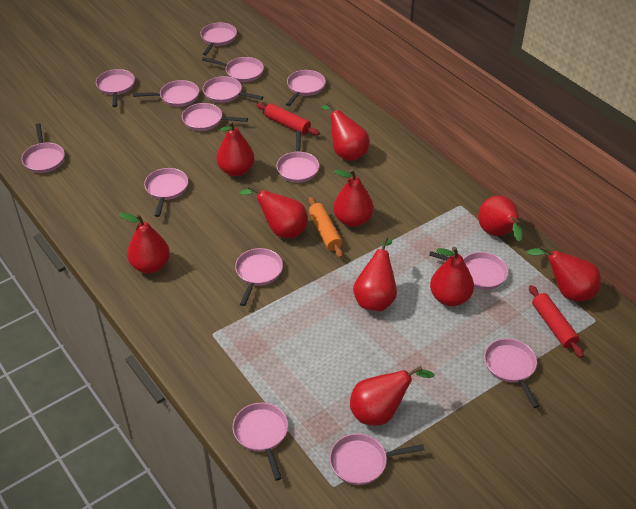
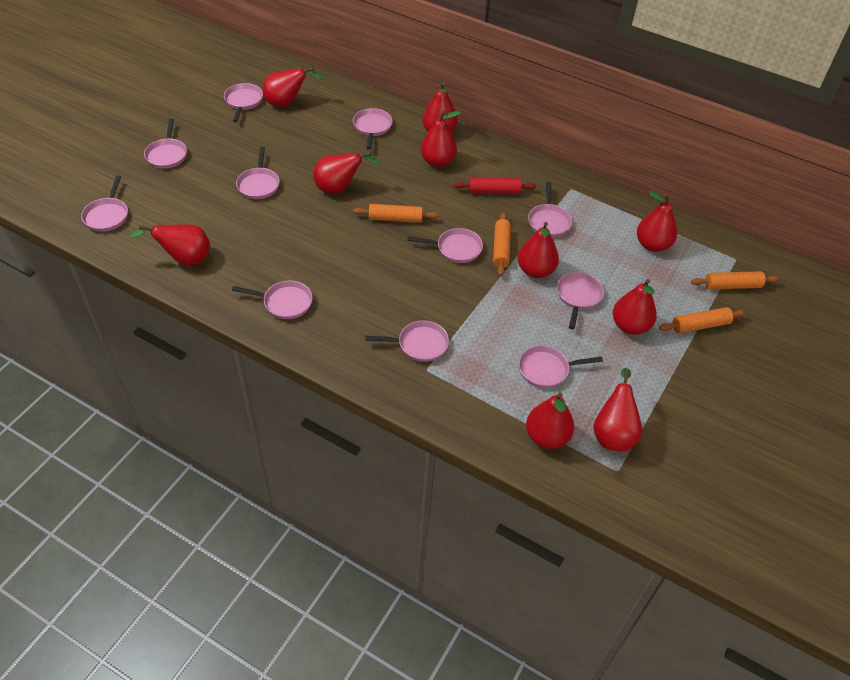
orange rolling pin: 1 -> 4
pink pan: 15 -> 11
red rolling pin: 2 -> 1

